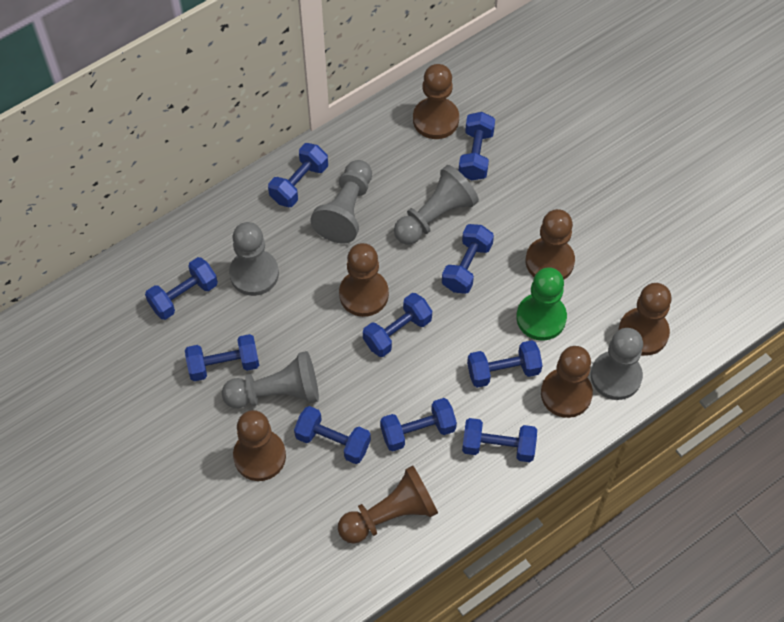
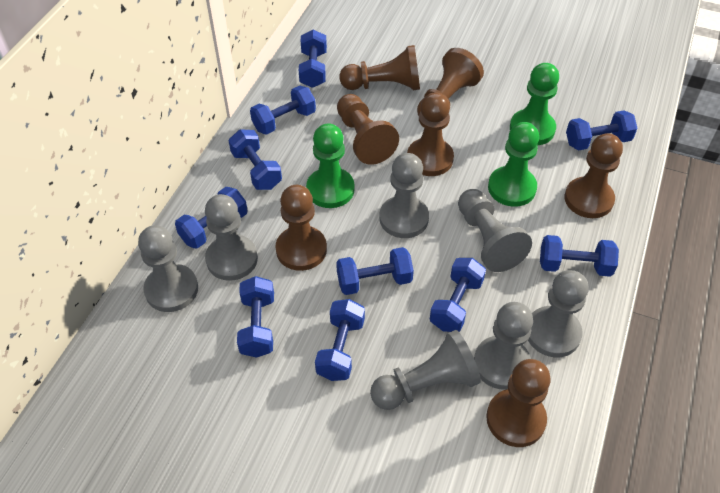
green pawn: 1 -> 3
grey pawn: 5 -> 7

